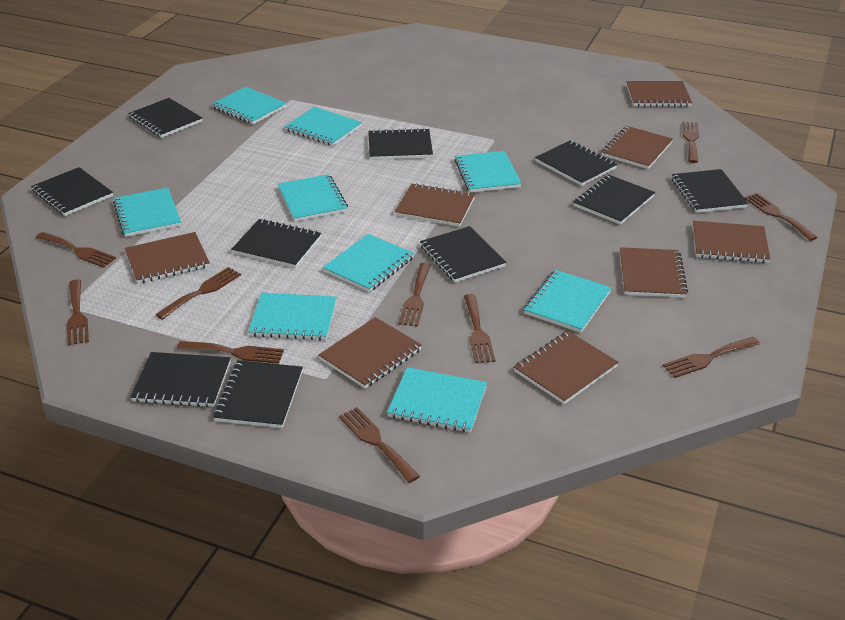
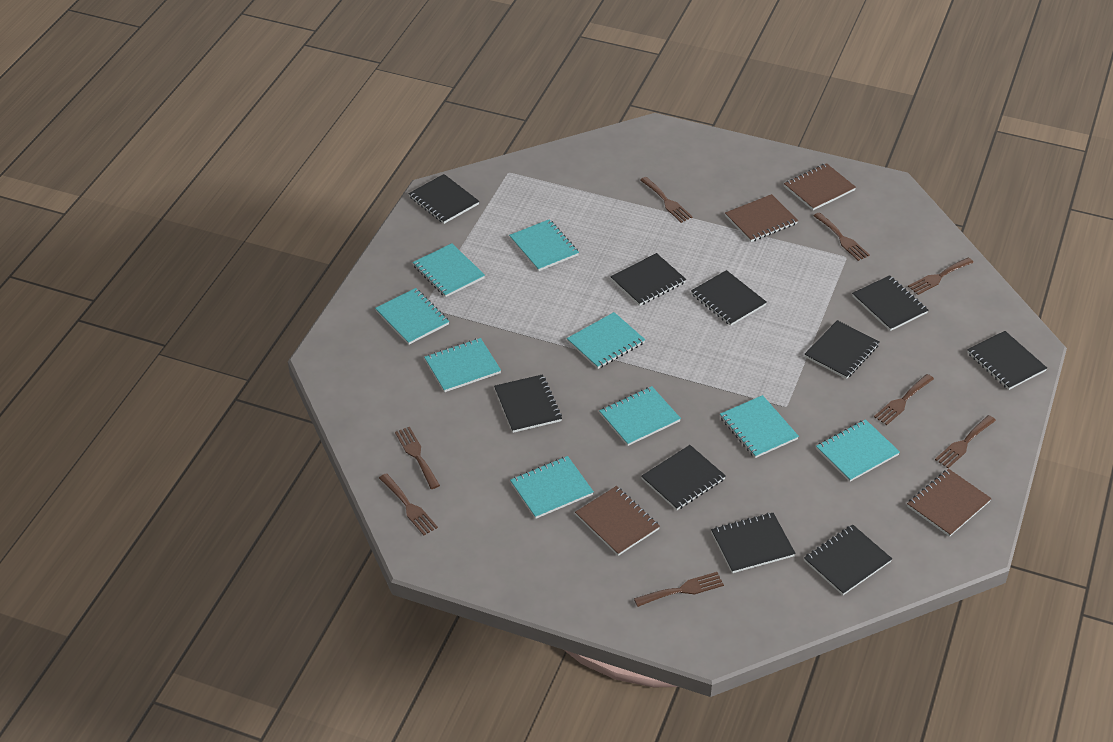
brown fork: 10 -> 8
brown notebook: 8 -> 4

